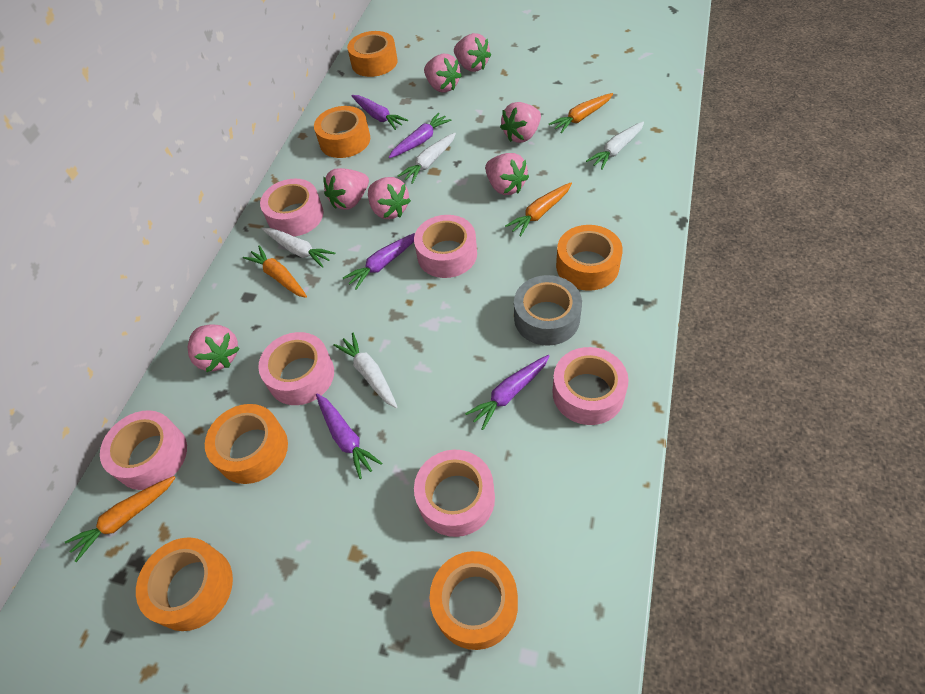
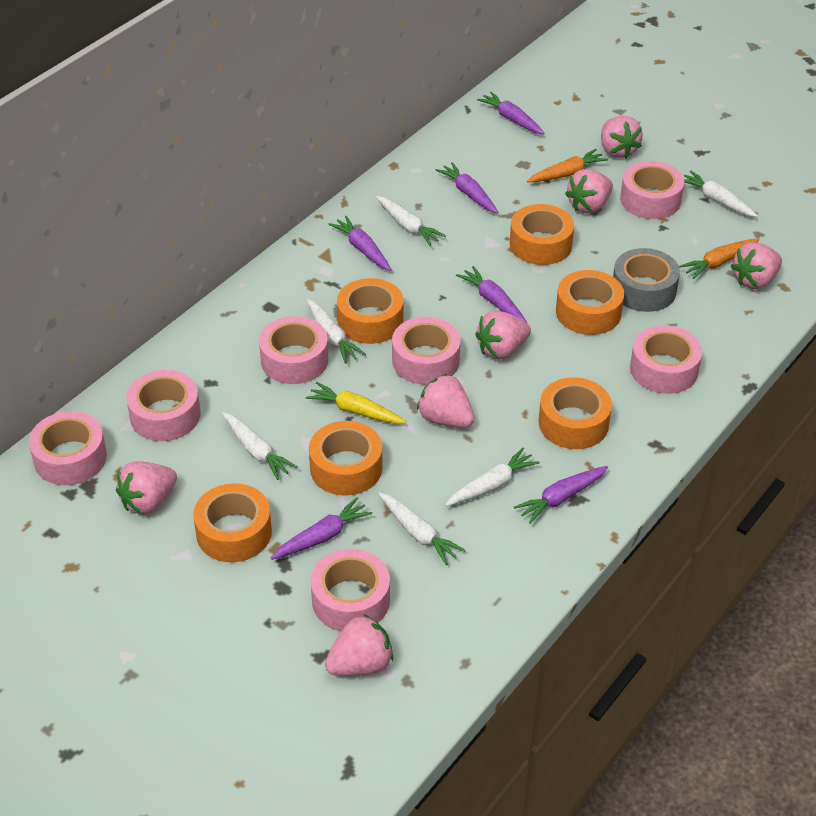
orange carrot: 4 -> 2
pink tape: 6 -> 7
purple carrot: 5 -> 6
white carrot: 4 -> 6
yellow carrot: 0 -> 1

